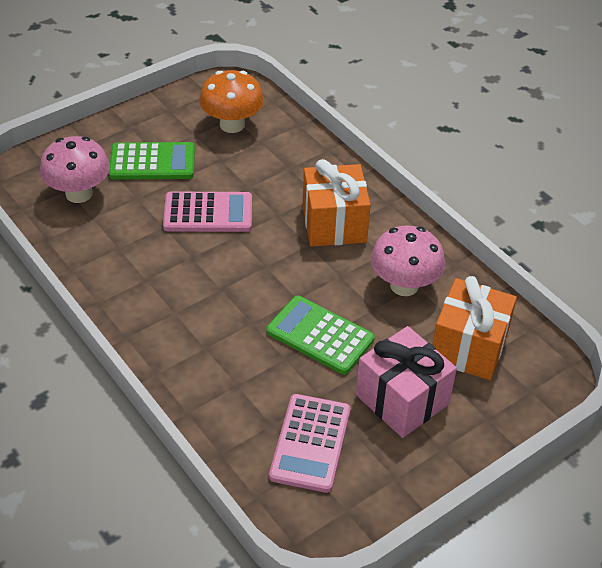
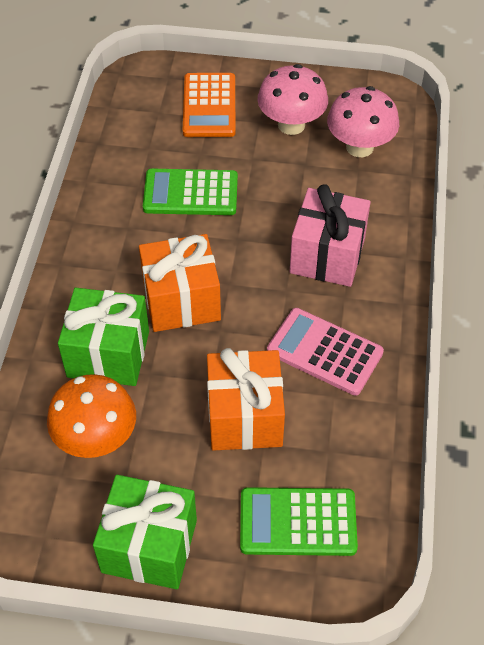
green gift: 0 -> 2
orange calculator: 0 -> 1
pink calculator: 2 -> 1

